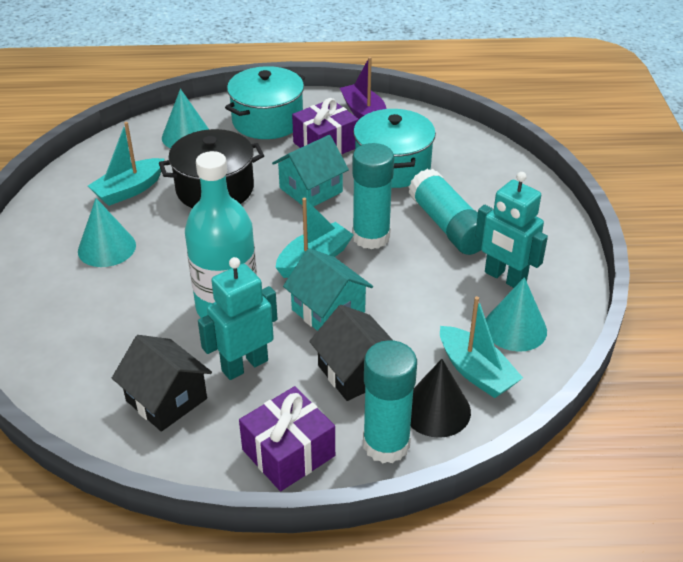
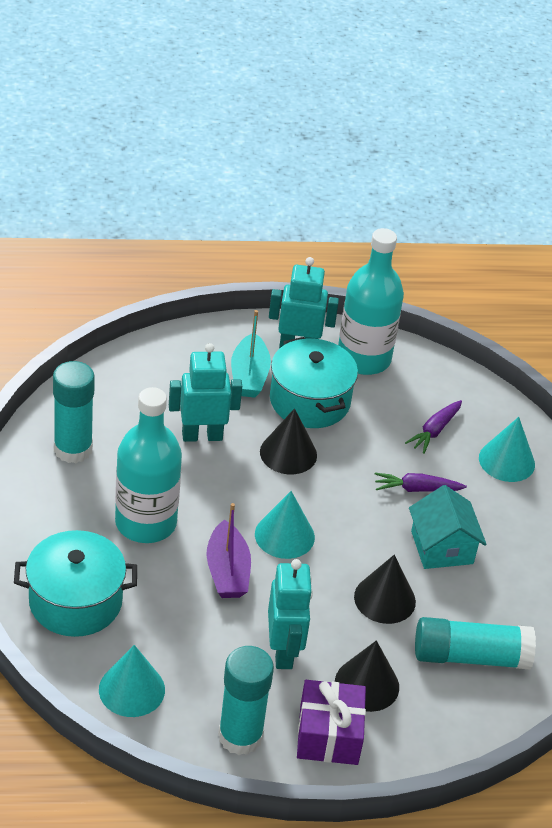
black cone: 1 -> 3
black house: 2 -> 0
black pot: 1 -> 0
purple carrot: 0 -> 2
purple gift: 2 -> 1
turquoise boat: 3 -> 1
turquoise bottle: 1 -> 2
turquoise house: 2 -> 1
turquoise robot: 2 -> 3

